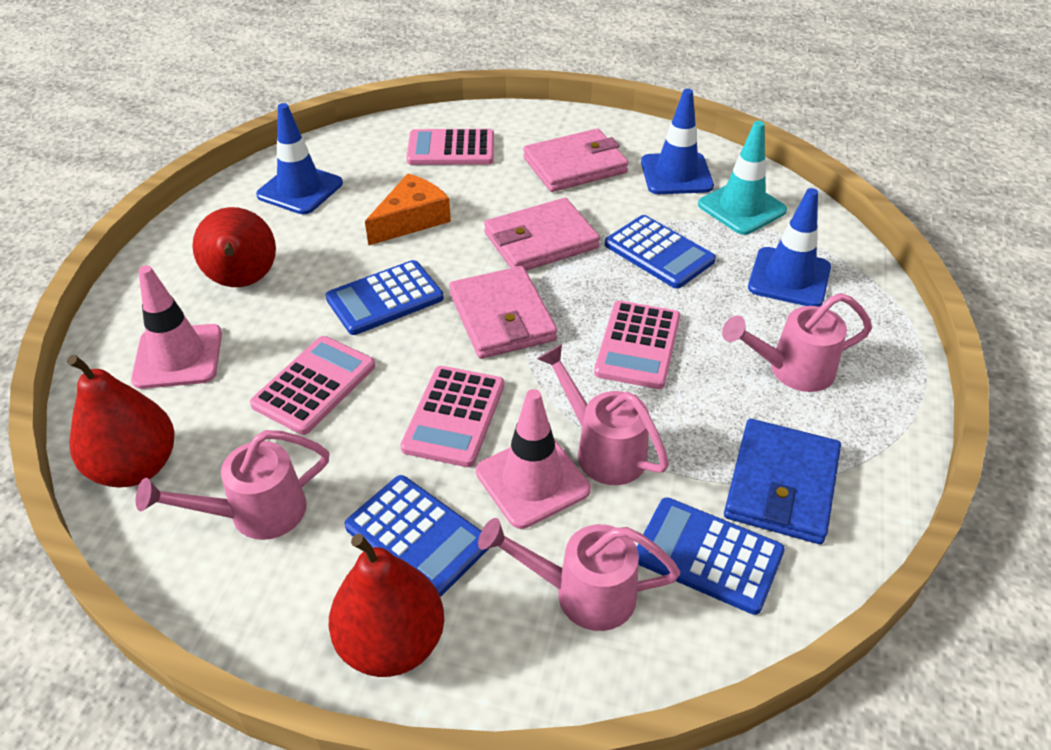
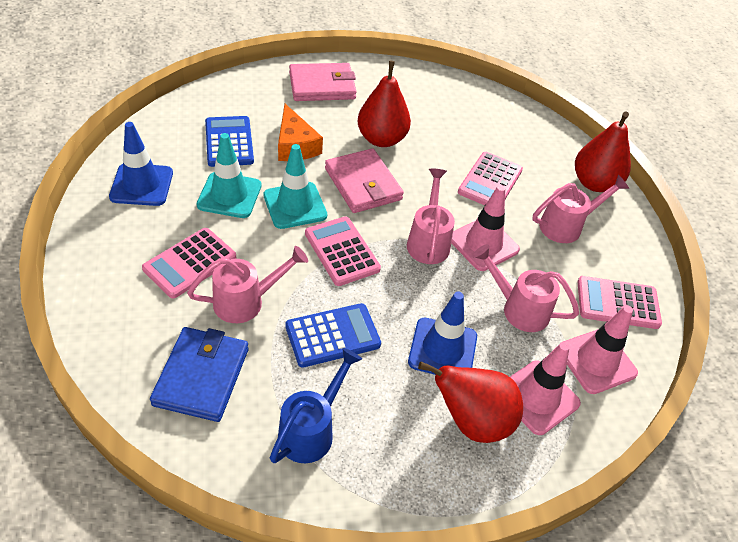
blue calculator: 4 -> 2
blue traffic cone: 3 -> 2
blue watering can: 0 -> 1
pink traffic cone: 2 -> 3
pink wallet: 3 -> 2
turquoise traffic cone: 1 -> 2

